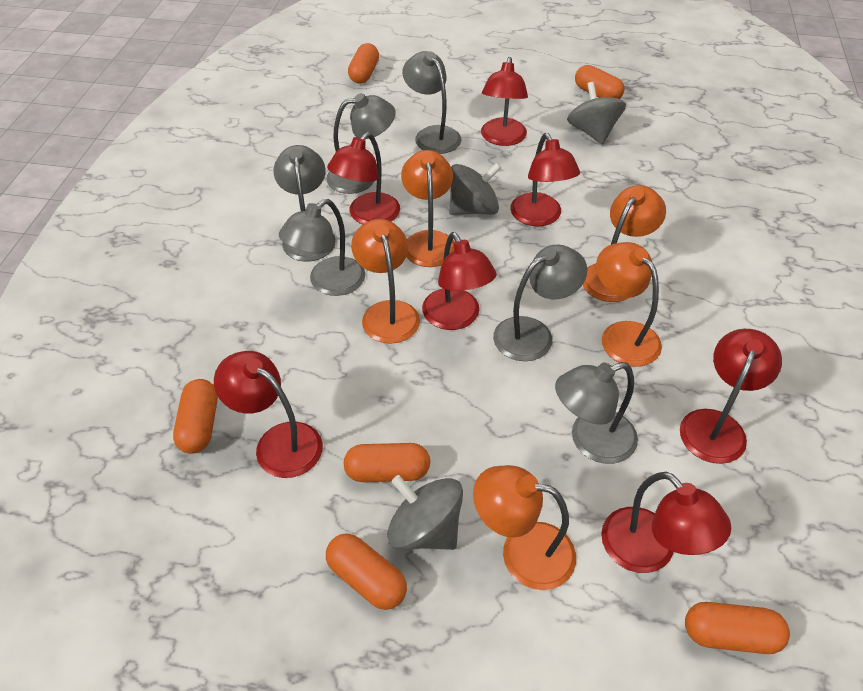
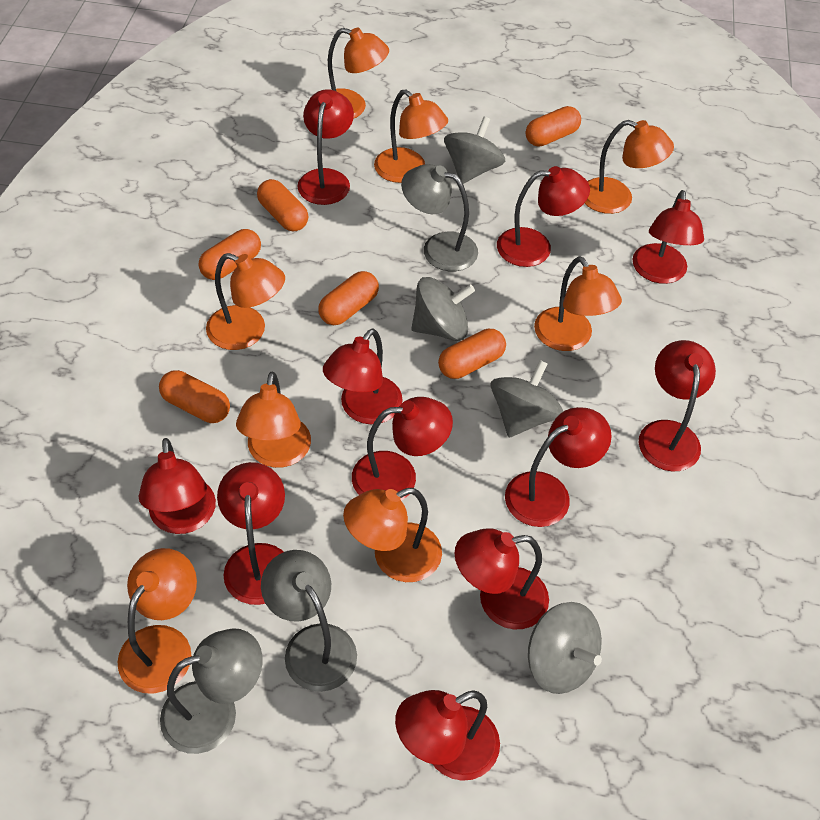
grey lamp: 6 -> 3
grey spinning top: 3 -> 4
orange lamp: 5 -> 8
red lamp: 7 -> 11

